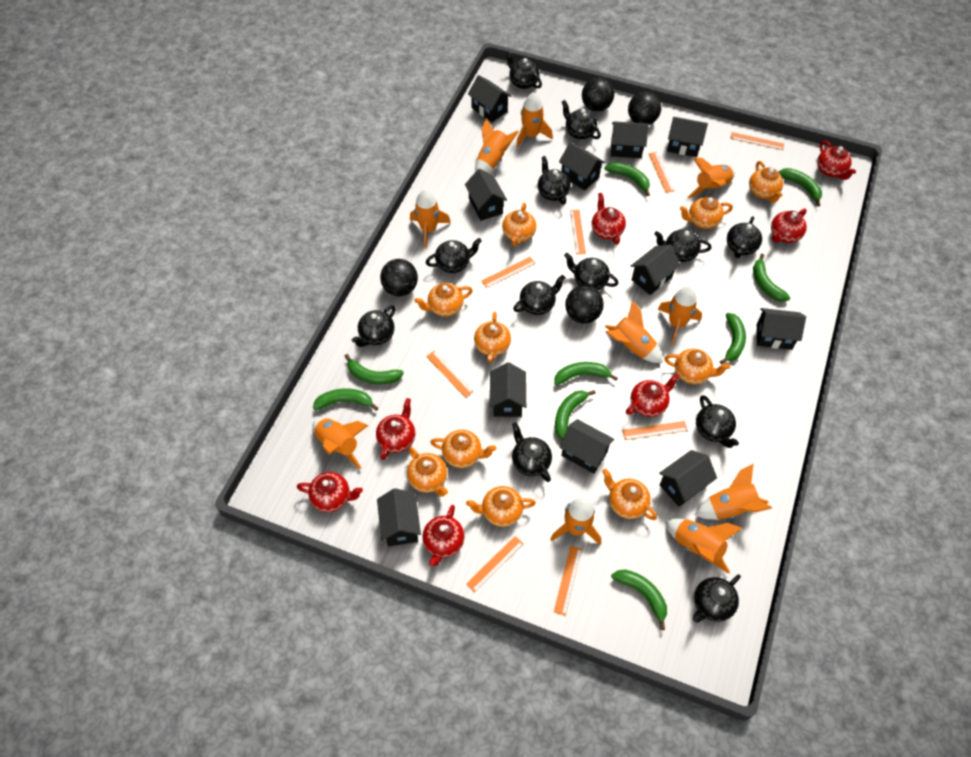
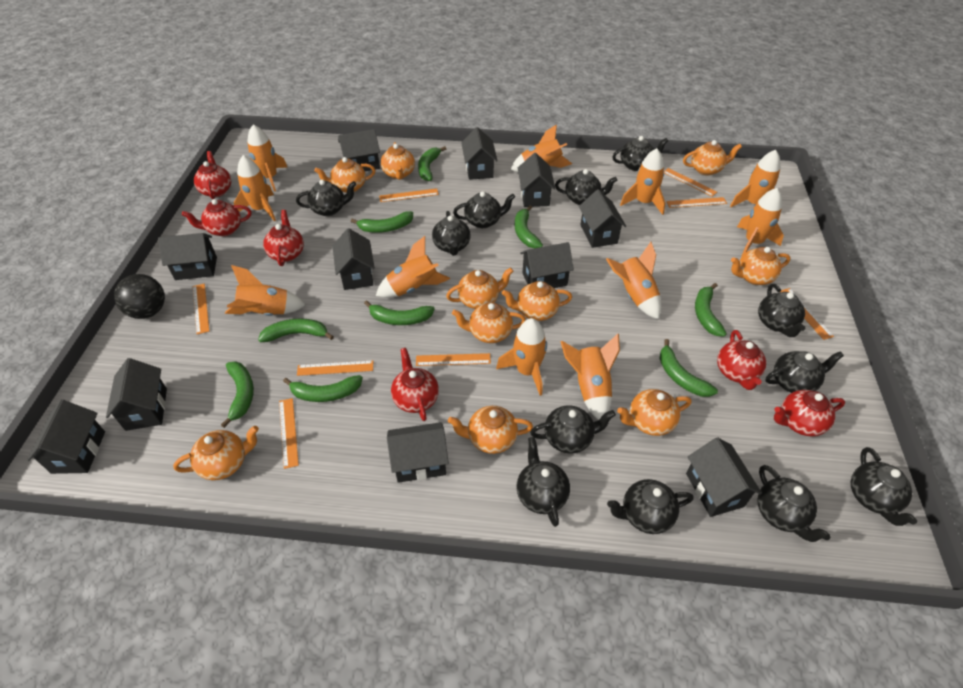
black ball: 4 -> 1
orange rocket: 10 -> 11
red teapot: 7 -> 6

